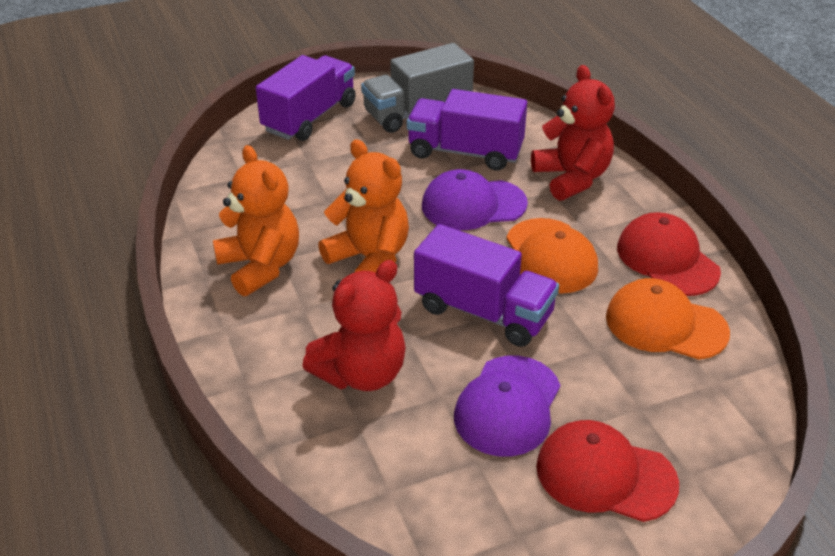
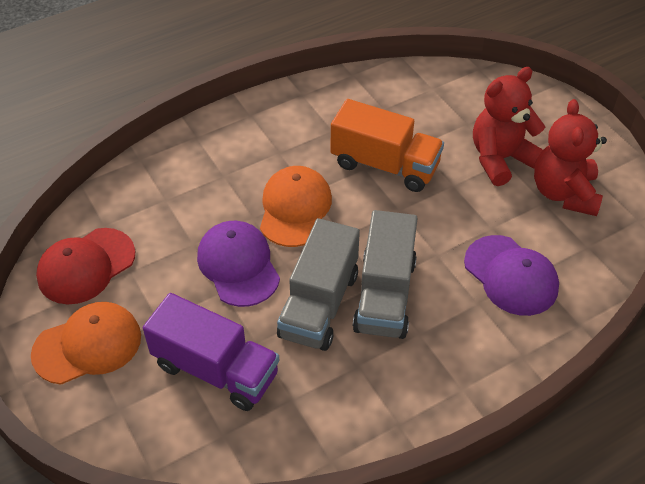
grey truck: 1 -> 2
orange teddy bear: 2 -> 0
orange truck: 0 -> 1
purple truck: 3 -> 1
red cap: 2 -> 1

